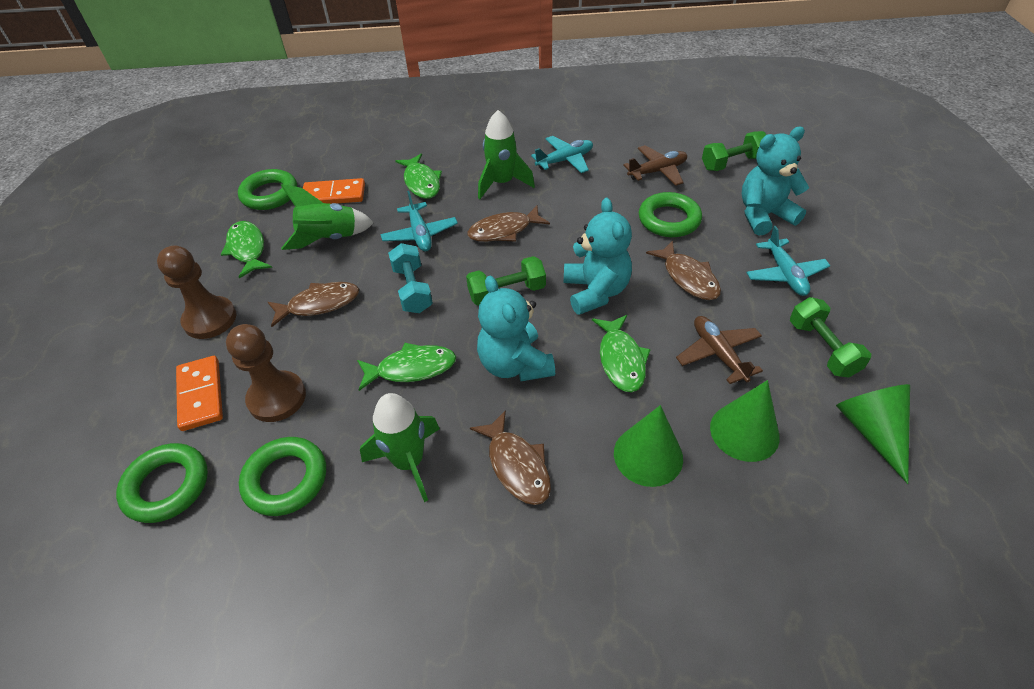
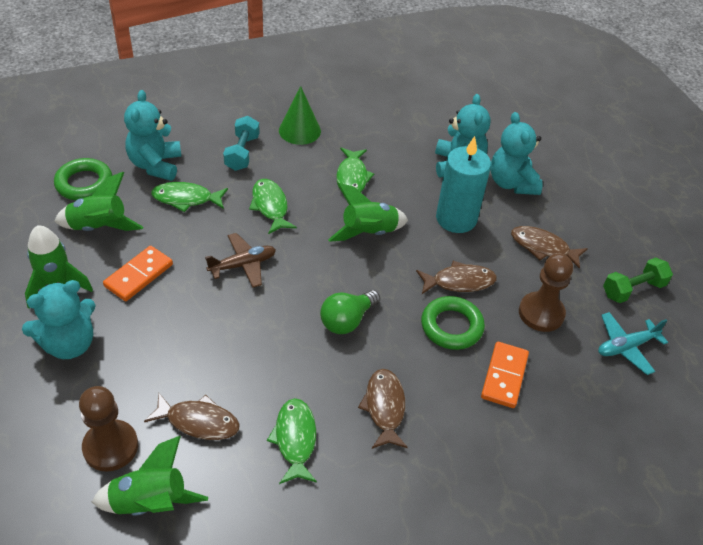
brown plane: 2 -> 1
green cone: 3 -> 1
green dumbbell: 3 -> 1
green light bulb: 0 -> 1
green ring: 4 -> 2
green rocket: 3 -> 4
turquoise candle: 0 -> 1
turquoise plane: 3 -> 1
turquoise teddy bear: 3 -> 4

